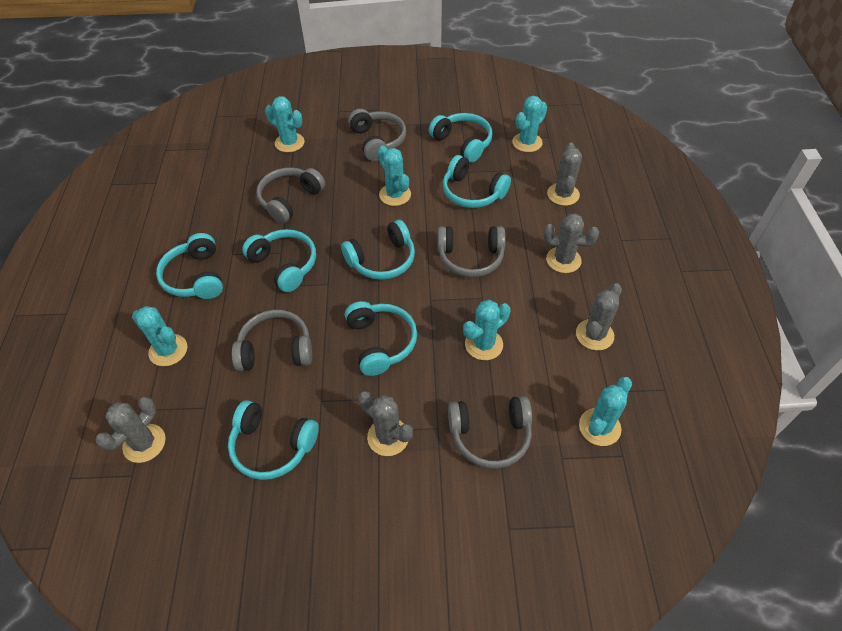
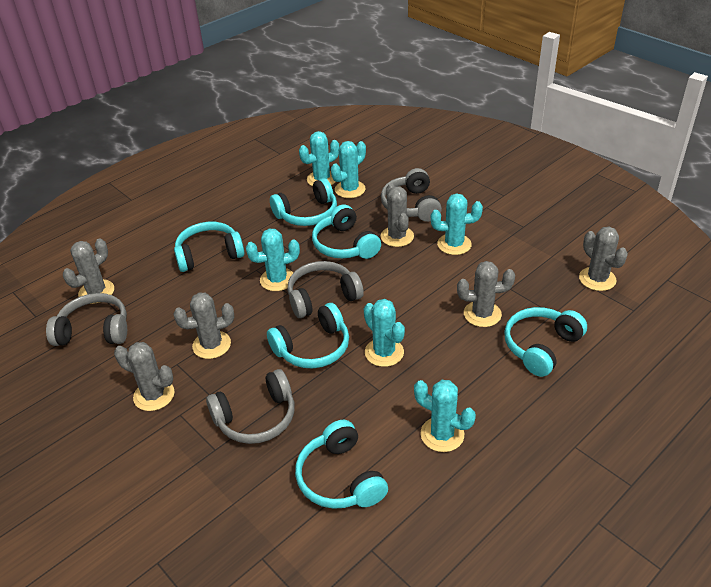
grey cactus: 5 -> 6
grey headphones: 5 -> 4
turquoise headphones: 7 -> 6

